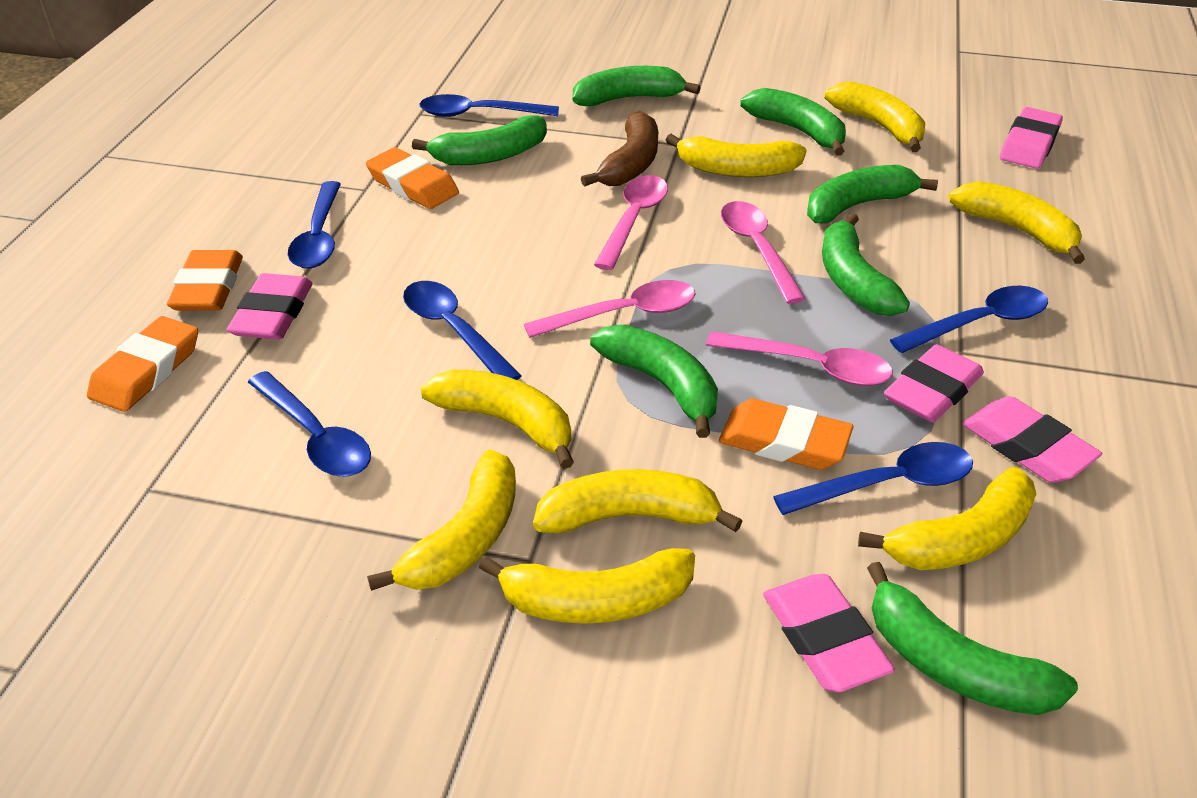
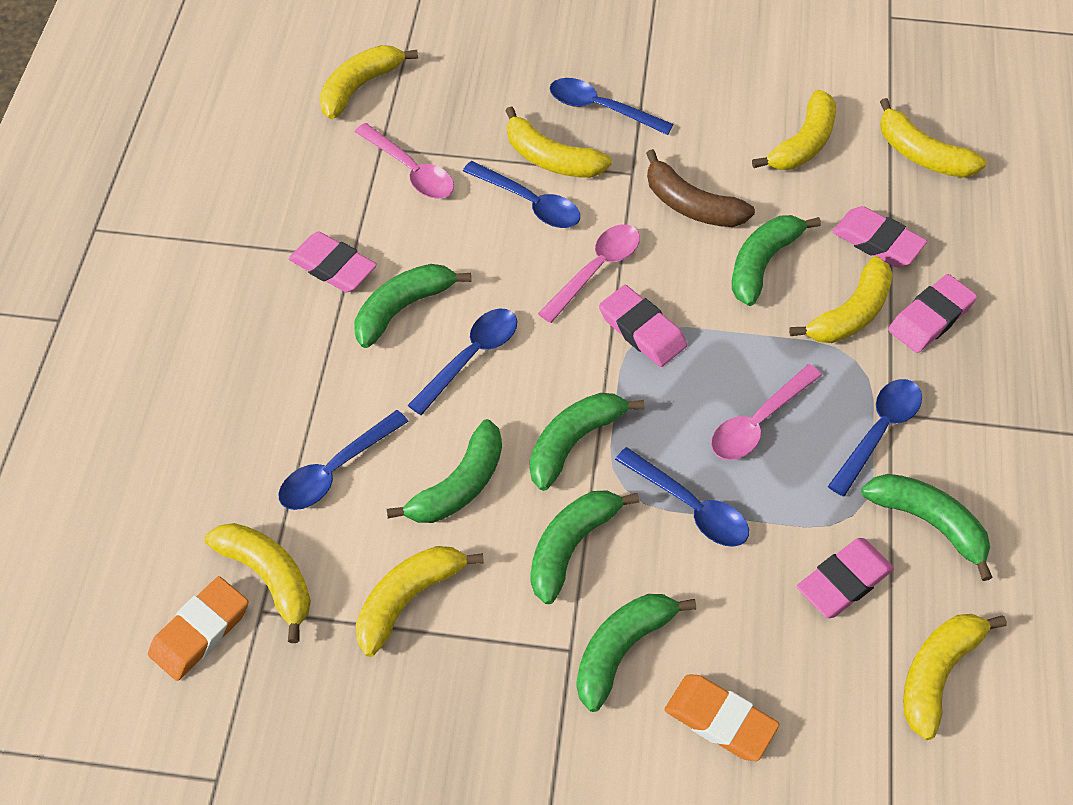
orange eraser: 4 -> 2
pink spoon: 4 -> 3

